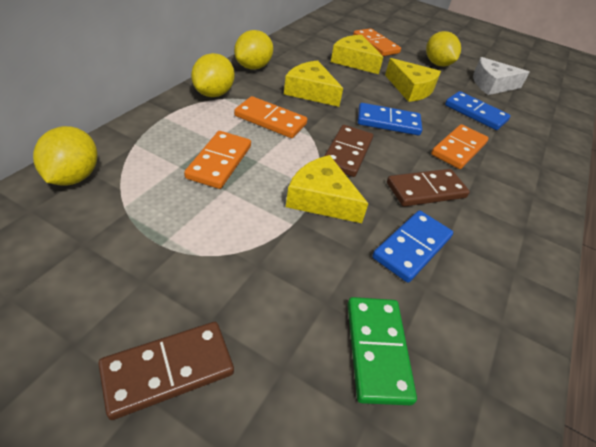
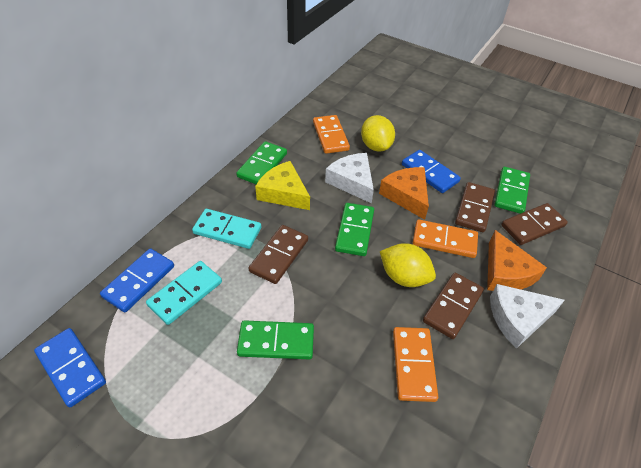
brown domino: 3 -> 4
green domino: 1 -> 4
orange cheese: 0 -> 2
orange domino: 4 -> 3
turquoise domino: 0 -> 2
white cheese: 1 -> 2
yellow cheese: 4 -> 1
yellow lemon: 4 -> 2

